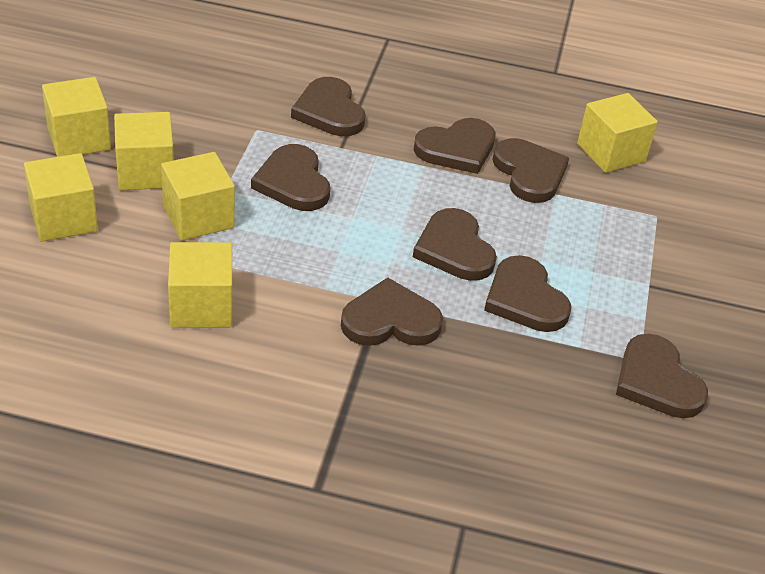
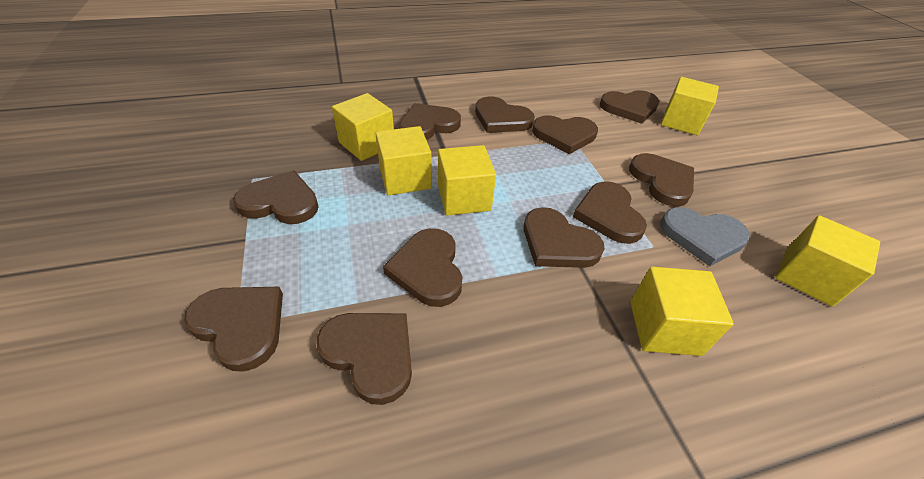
brown heart: 8 -> 11
grey heart: 0 -> 1

